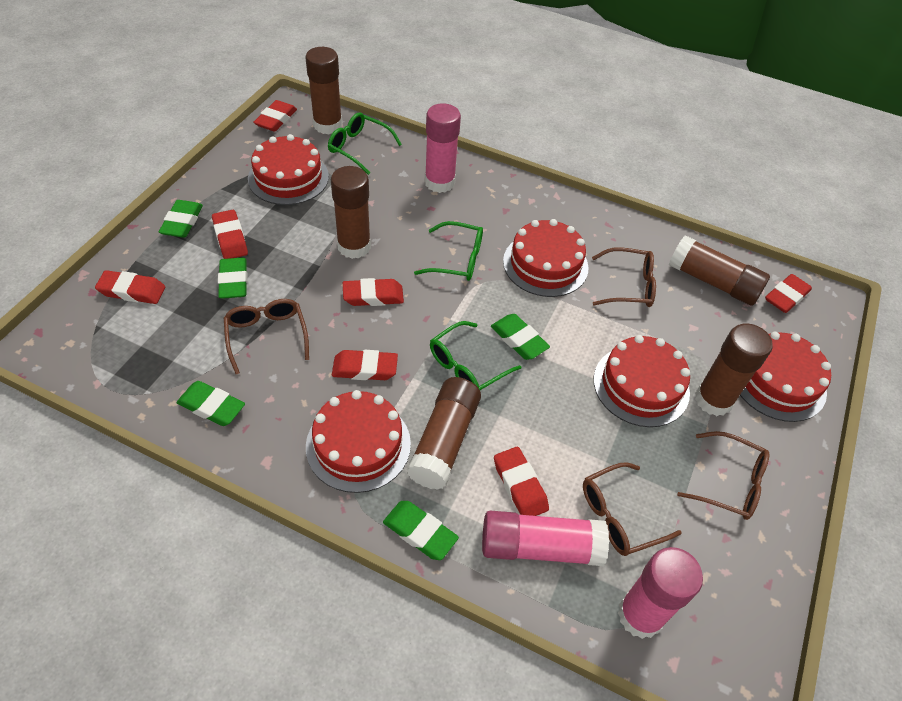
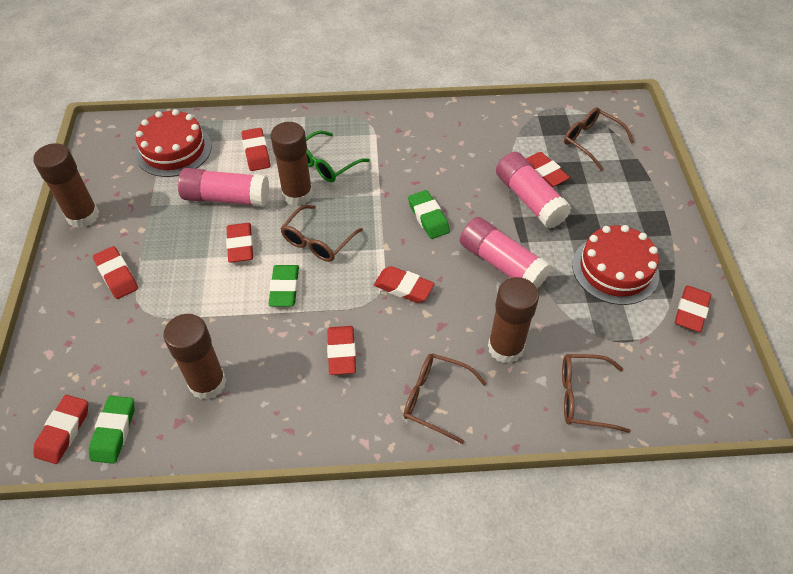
brown glue stick: 5 -> 4
green eraser: 5 -> 3
green glasses: 3 -> 1
red cake: 5 -> 2
red eraser: 7 -> 8

